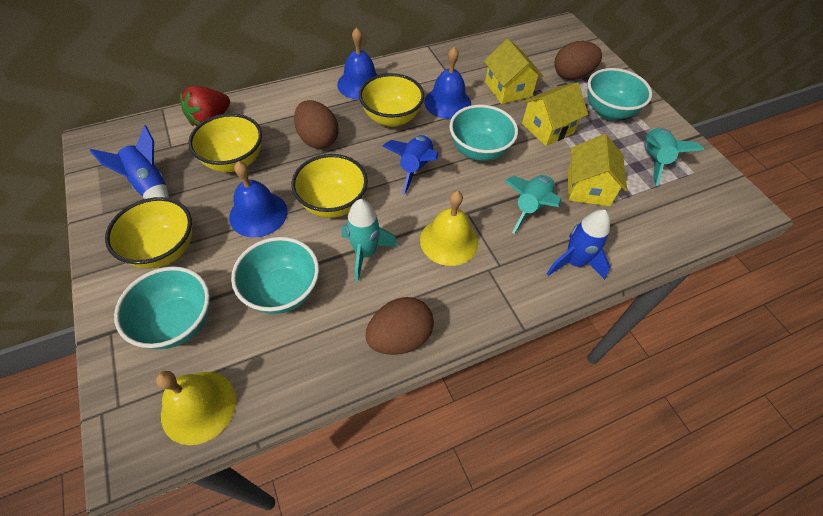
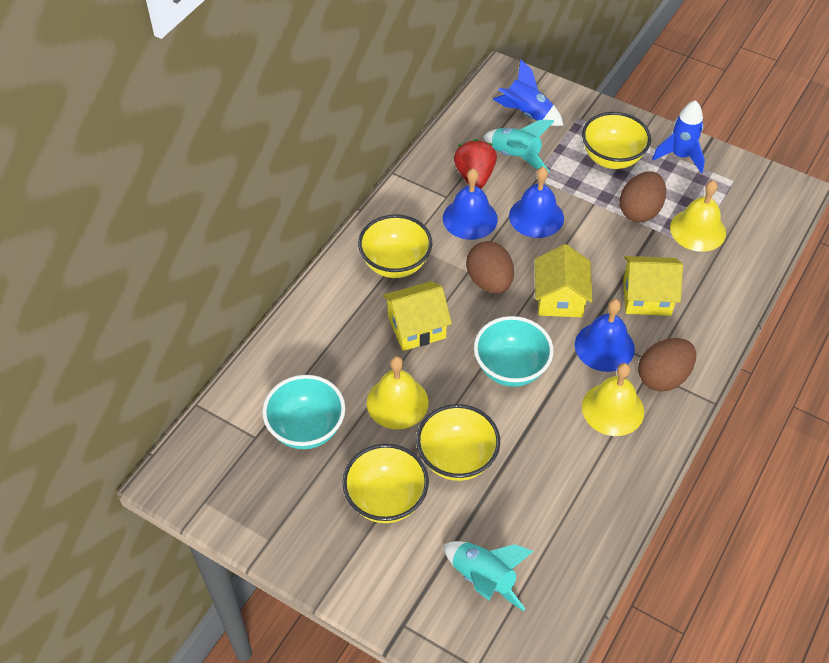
blue rocket: 3 -> 2
turquoise bowl: 4 -> 2
turquoise rocket: 3 -> 2
yellow bell: 2 -> 3

